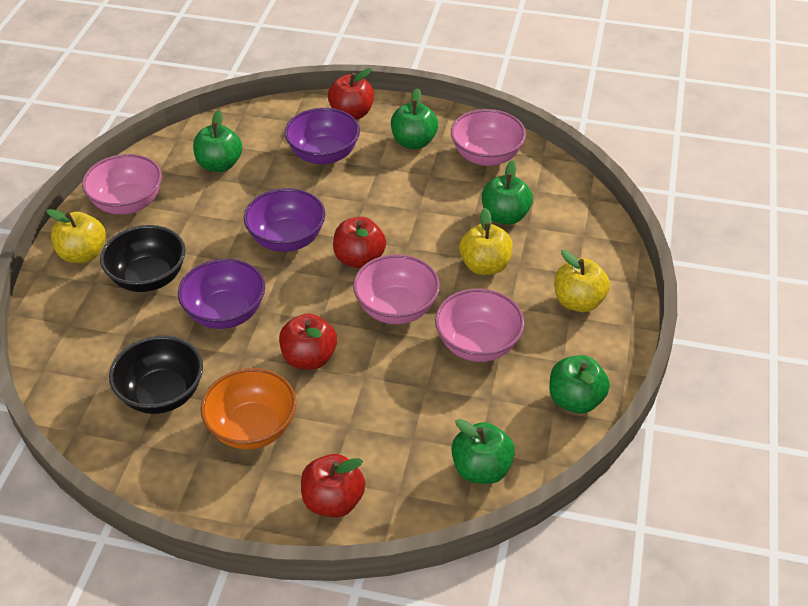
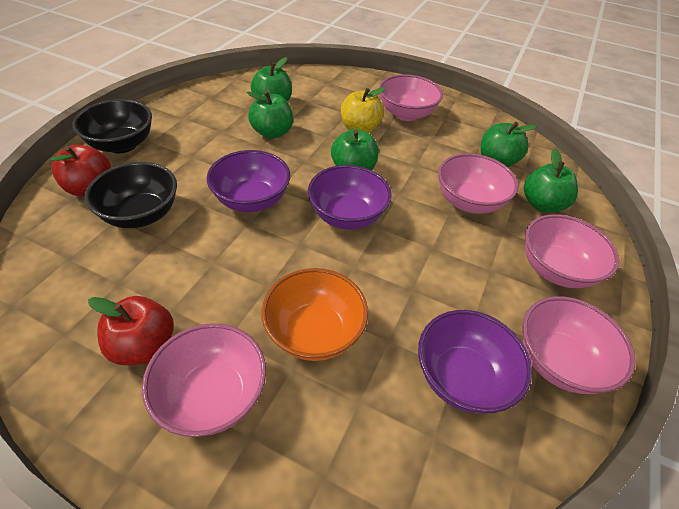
pink bowl: 4 -> 5
red apple: 4 -> 2
yellow apple: 3 -> 1

